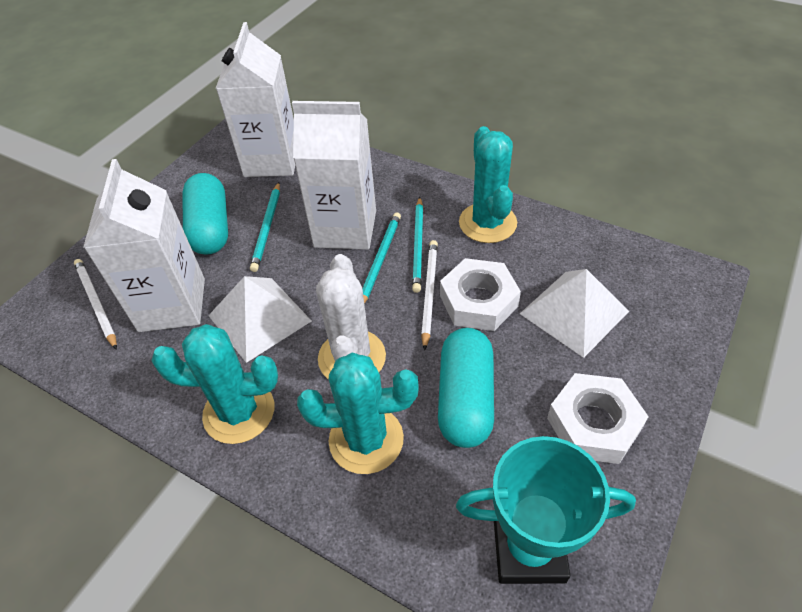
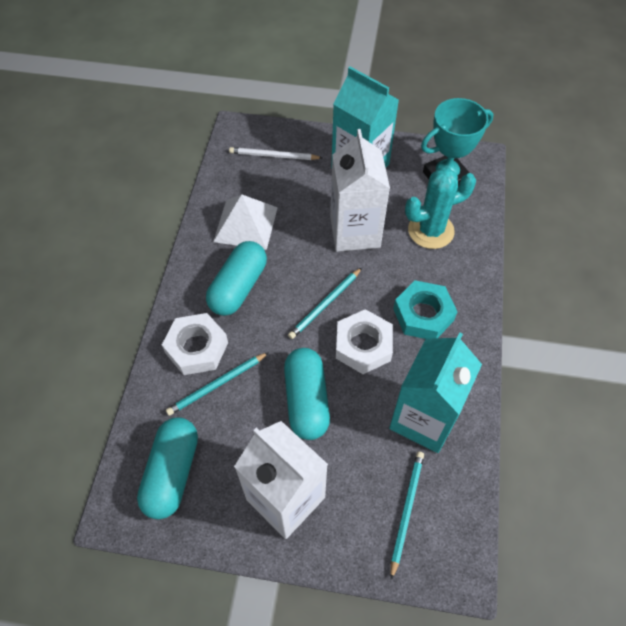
turquoise cactus: 3 -> 1
turquoise capsule: 2 -> 3
turquoise carton: 0 -> 2
turquoise nut: 0 -> 1
white cactus: 1 -> 0
white carton: 3 -> 2
white pencil: 2 -> 1
white pyramid: 2 -> 1

